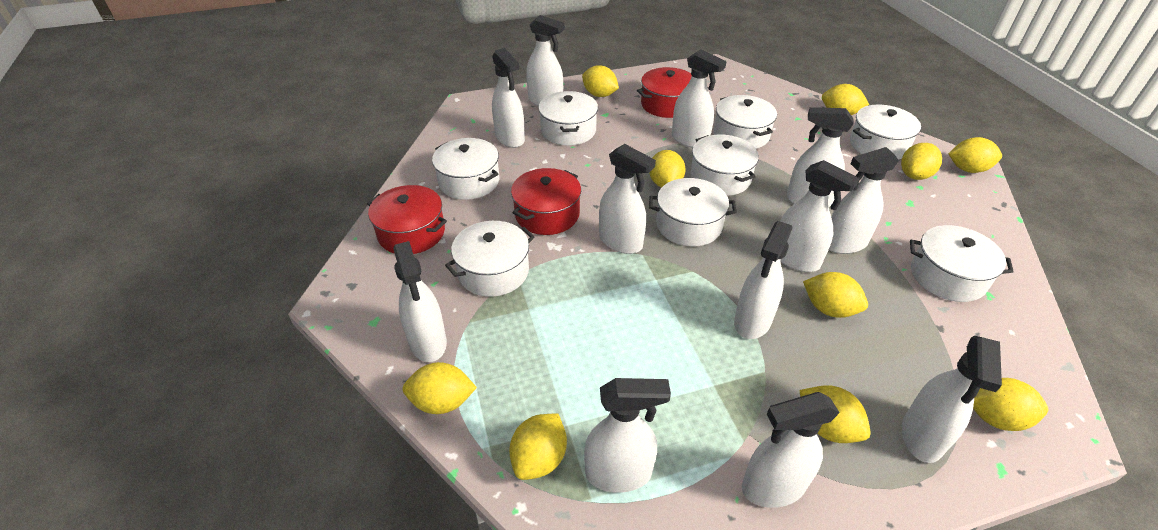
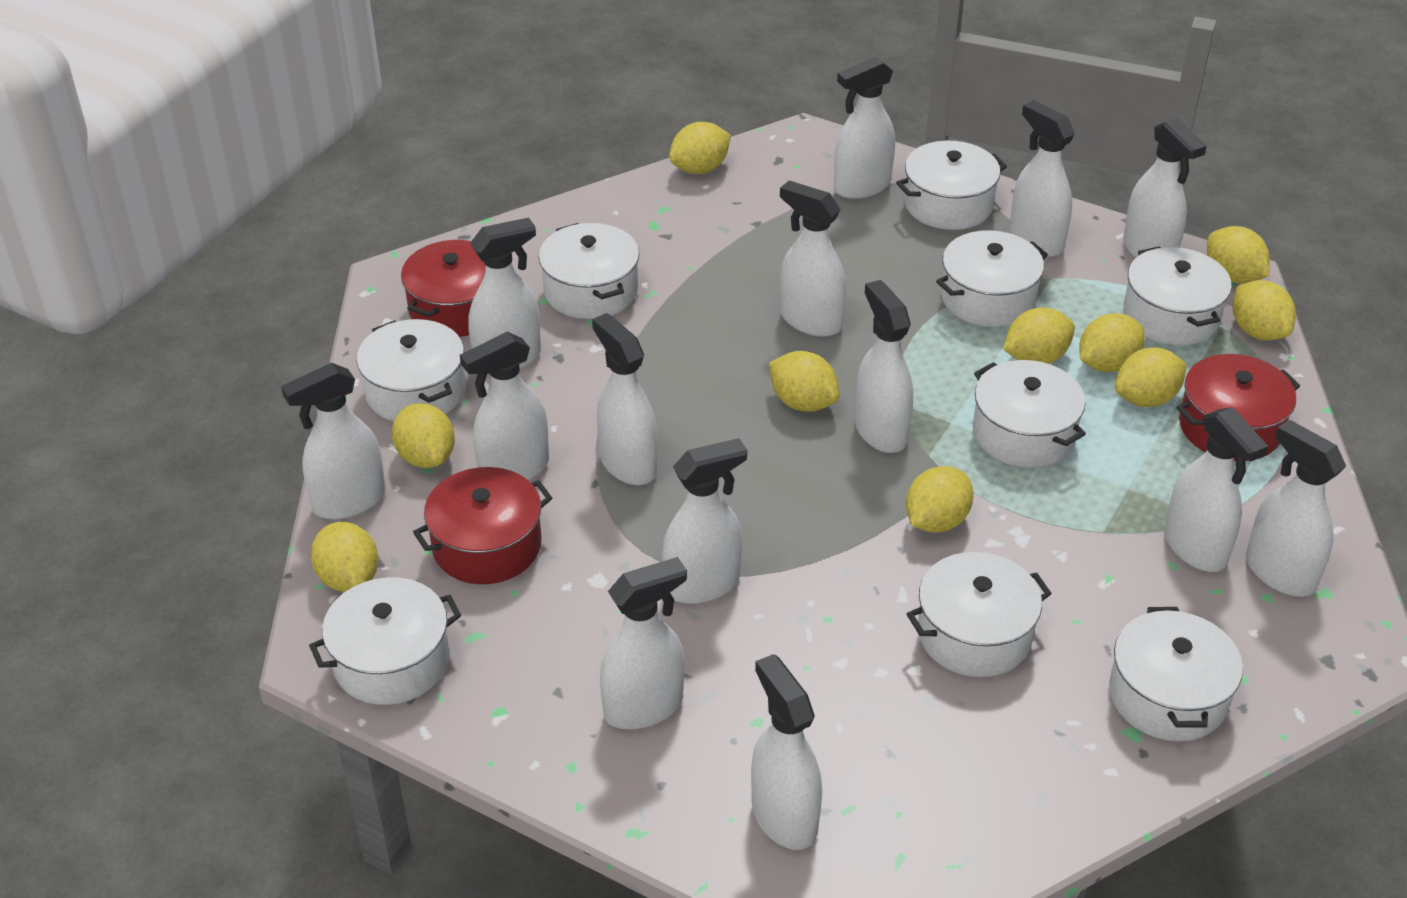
white pot: 8 -> 9
white spray bottle: 12 -> 14

